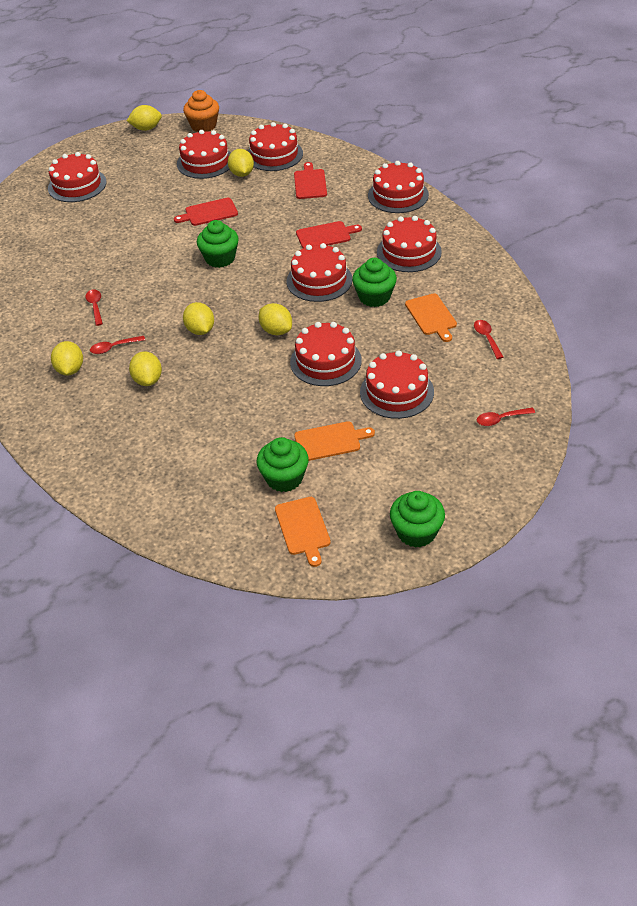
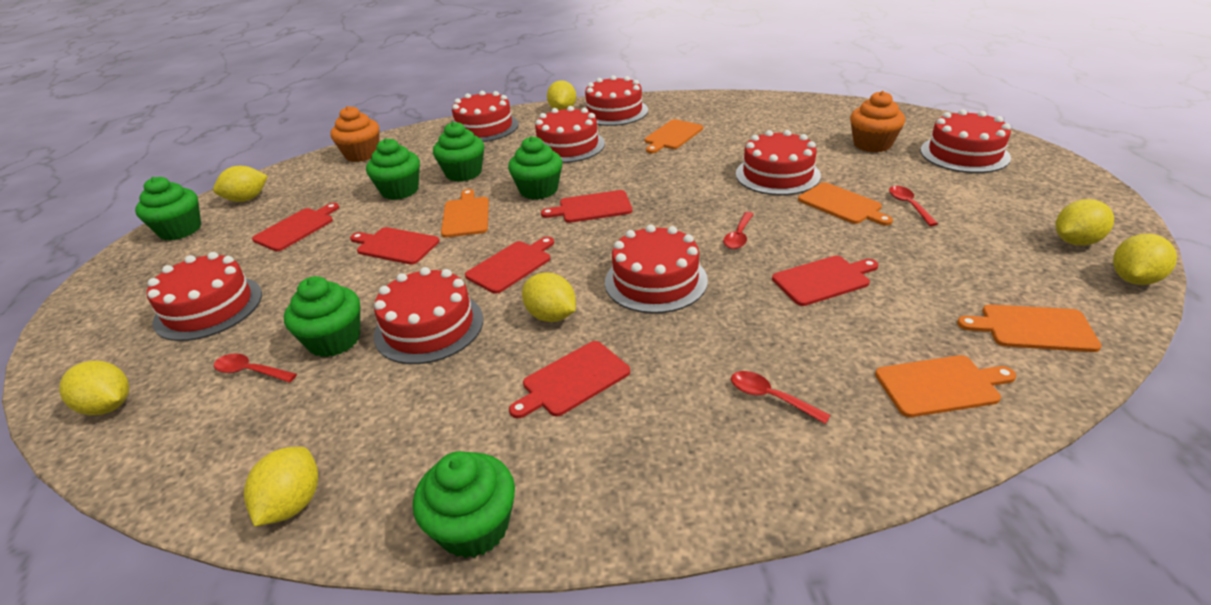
green cupcake: 4 -> 6
orange cupcake: 1 -> 2
orange cutting board: 3 -> 5
red cutting board: 3 -> 6
yellow lemon: 6 -> 7

